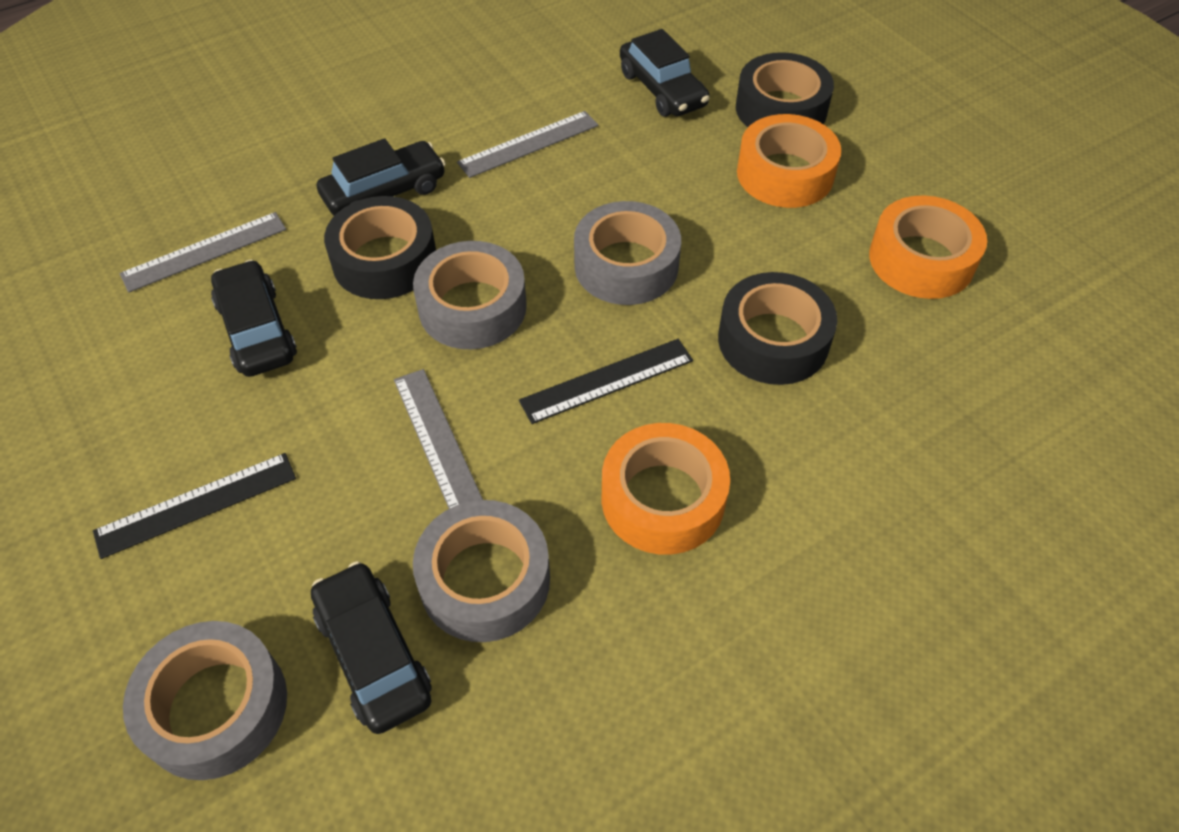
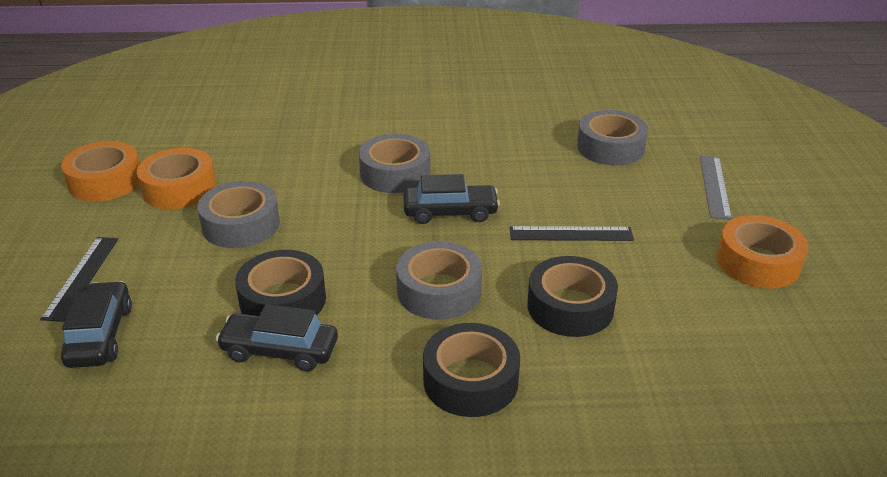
black car: 4 -> 3
grey ruler: 3 -> 1

